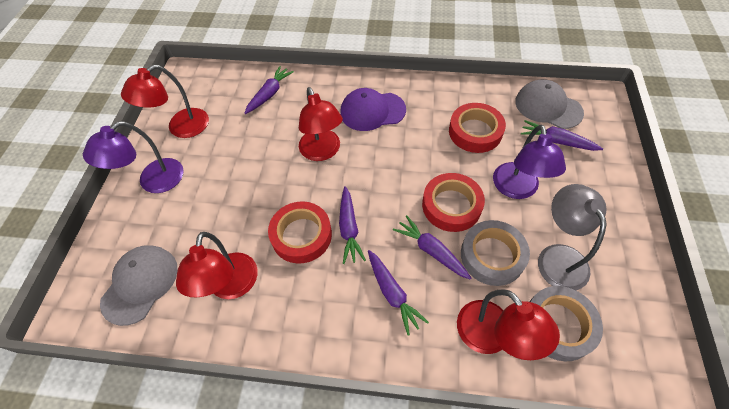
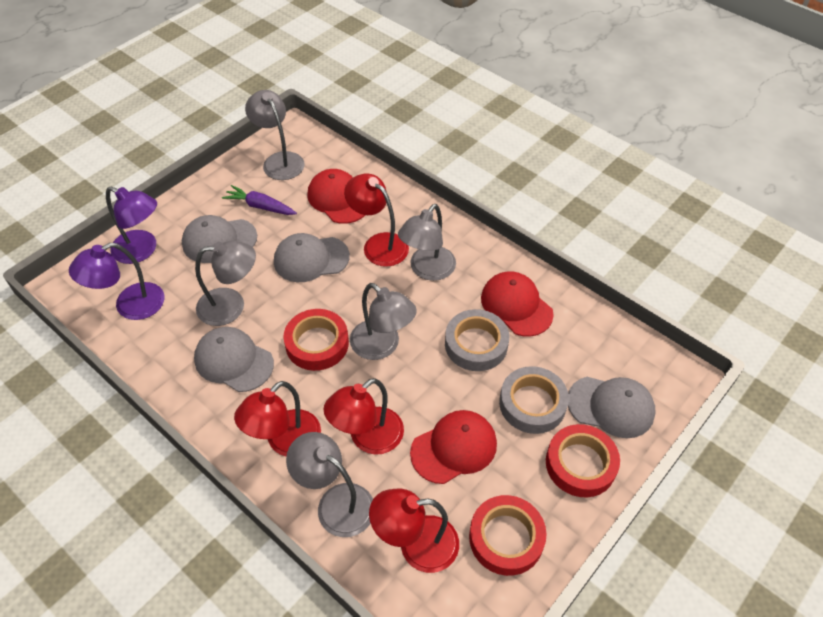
grey cap: 2 -> 4
grey lamp: 1 -> 5
purple cap: 1 -> 0
purple carrot: 5 -> 1
red cap: 0 -> 3

